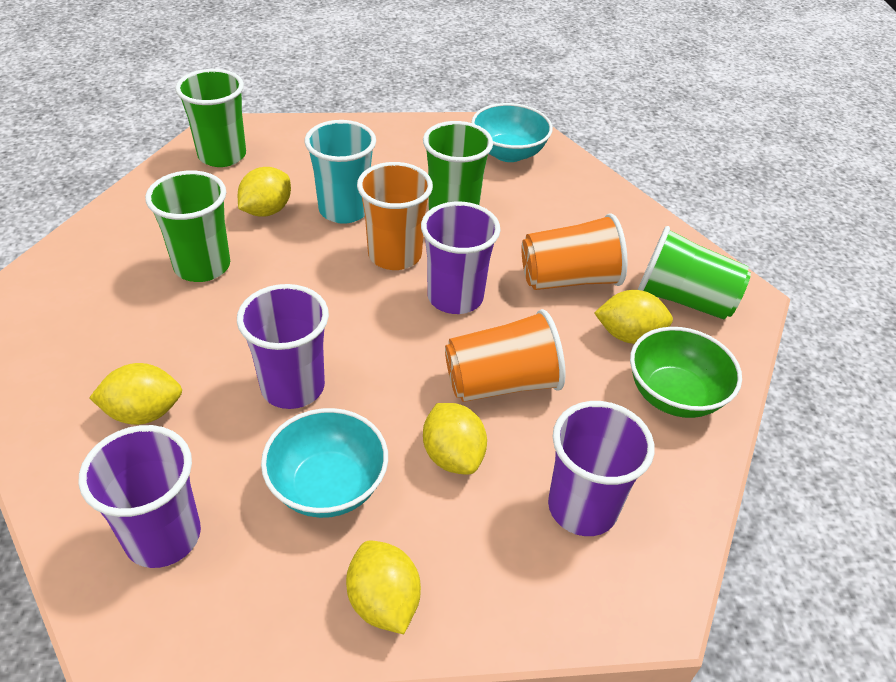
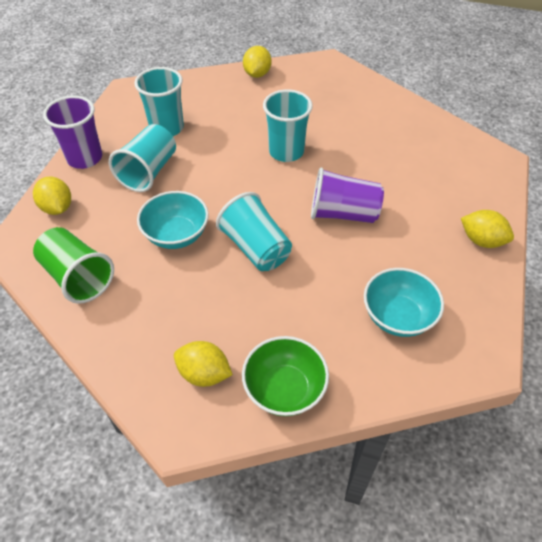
green cup: 4 -> 1
orange cup: 3 -> 0
purple cup: 4 -> 2
turquoise cup: 1 -> 4
yellow lemon: 5 -> 4

